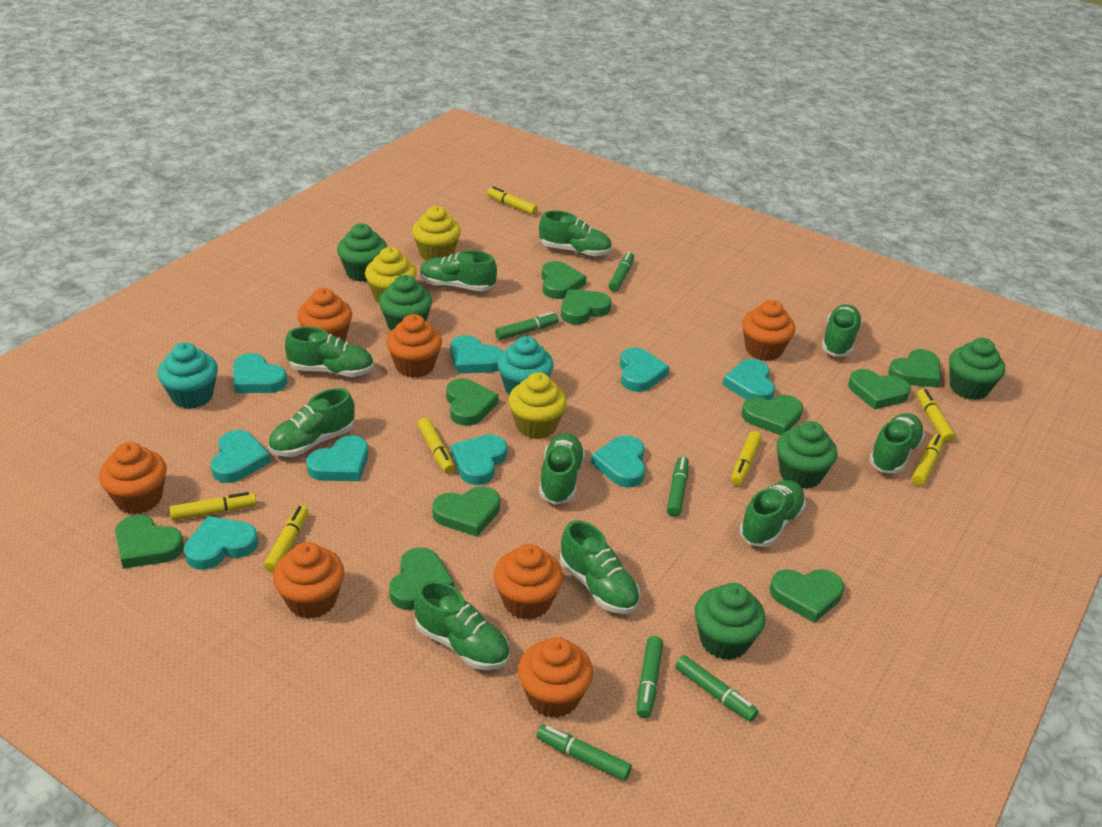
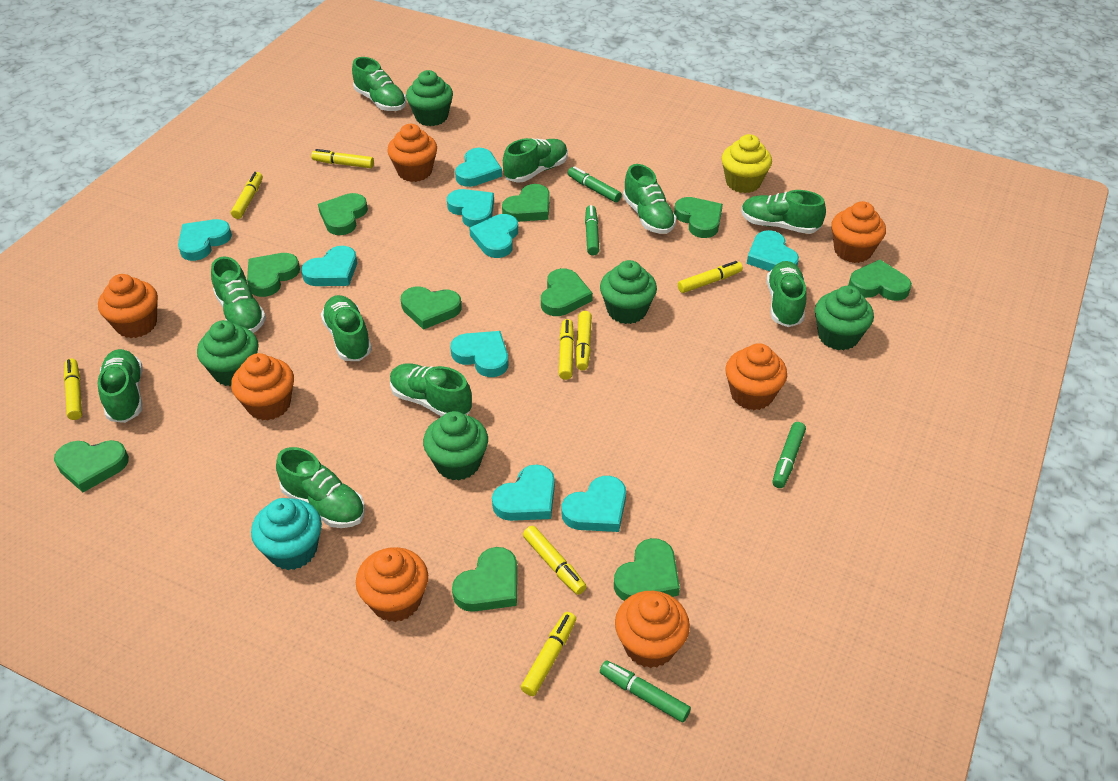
green marker: 6 -> 4
turquoise cupcake: 2 -> 1
yellow cupcake: 3 -> 1
yellow marker: 7 -> 8

